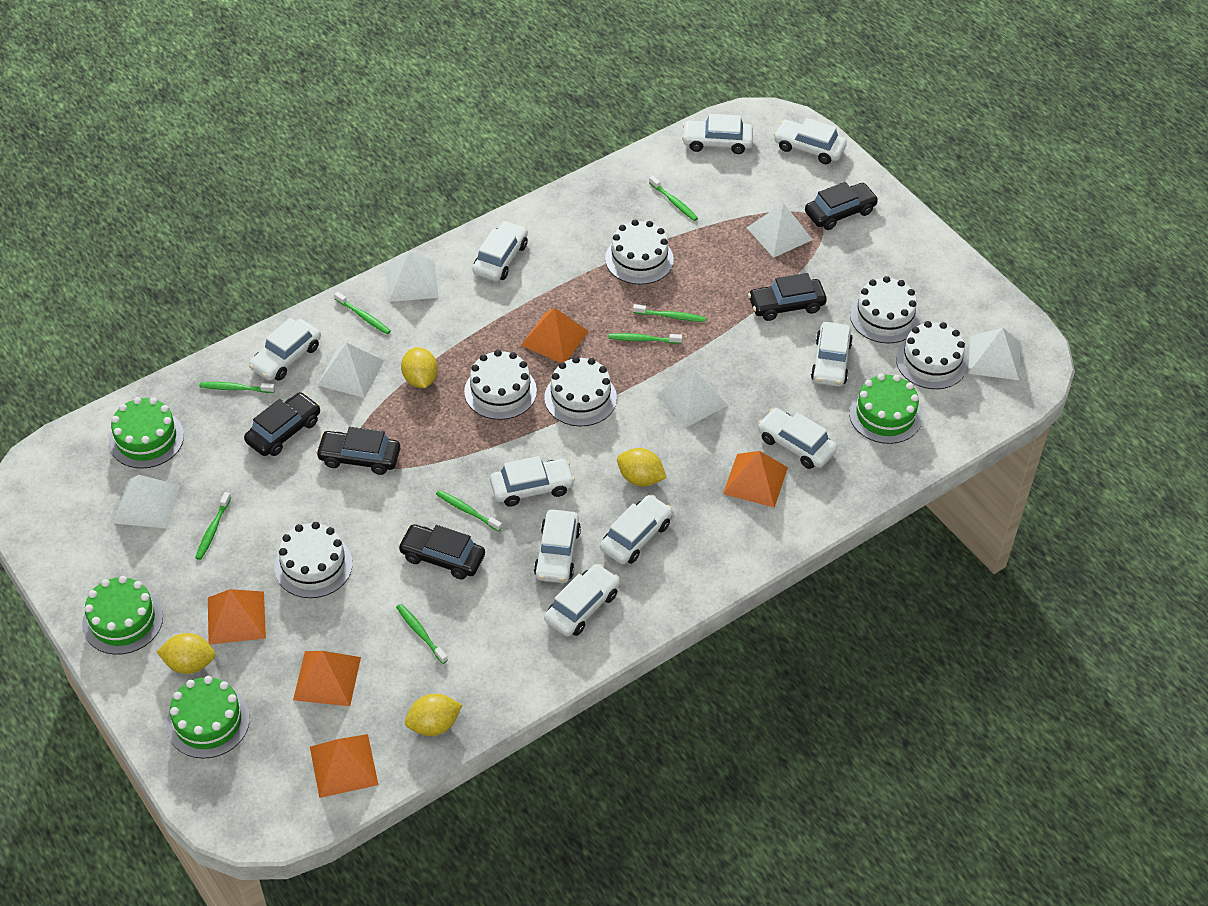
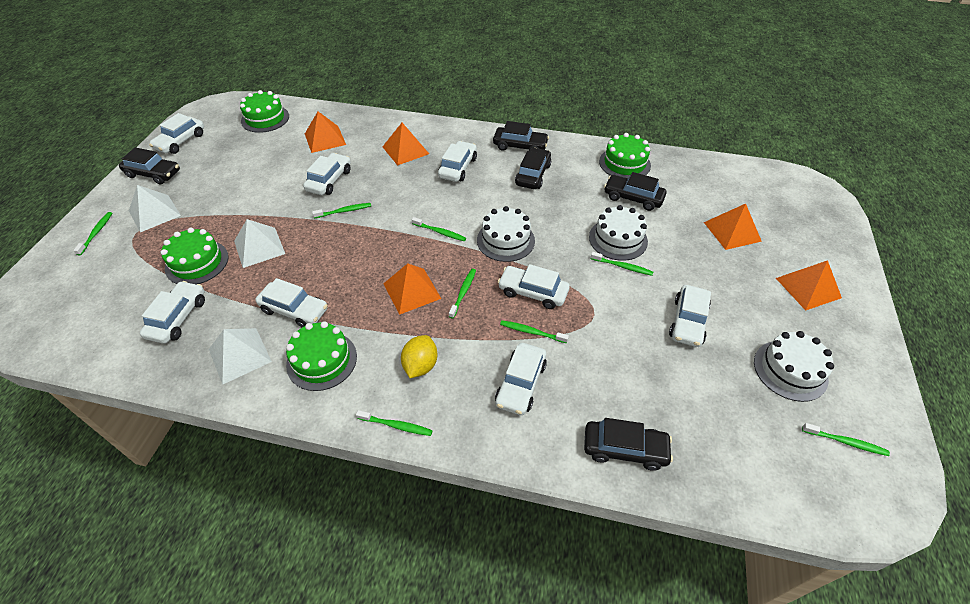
white cake: 6 -> 3
white car: 10 -> 8
white pyramid: 6 -> 3
yellow lemon: 4 -> 1

